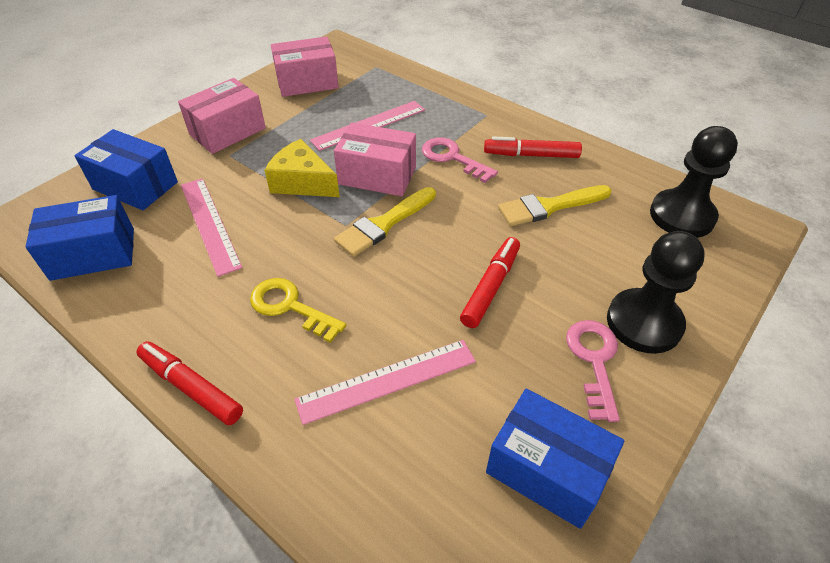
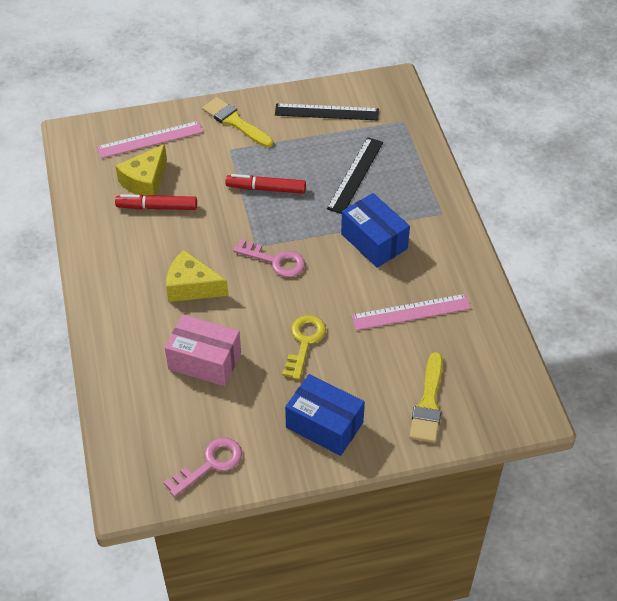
black pawn: 2 -> 0
black ruler: 0 -> 2
blue box: 3 -> 2
pink box: 3 -> 1
pink ruler: 3 -> 2
red marker: 3 -> 2
yellow cheese: 1 -> 2

